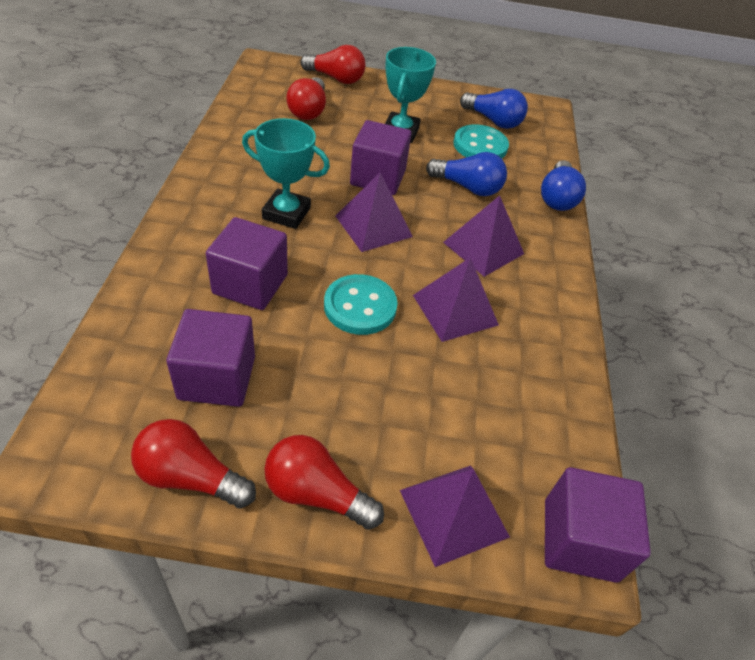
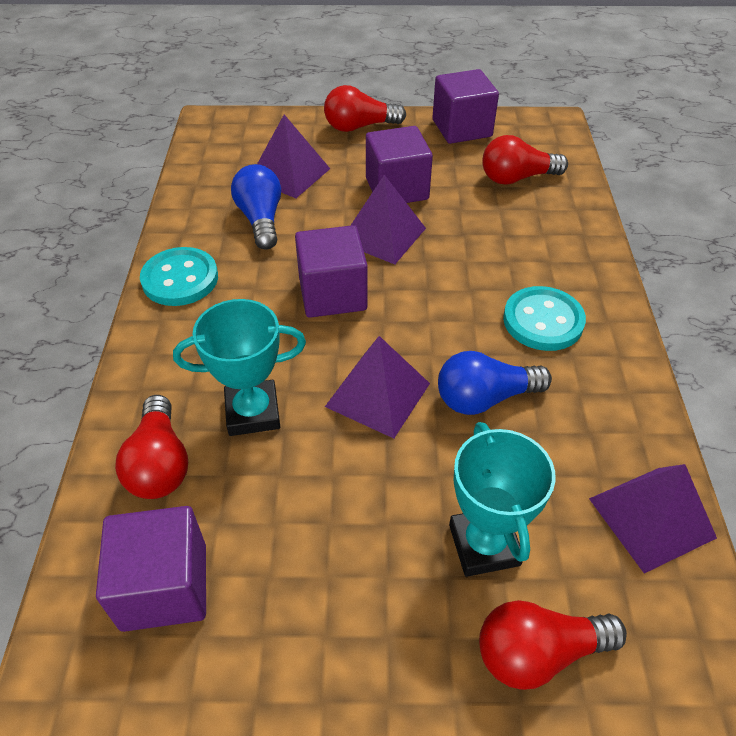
blue light bulb: 3 -> 2

